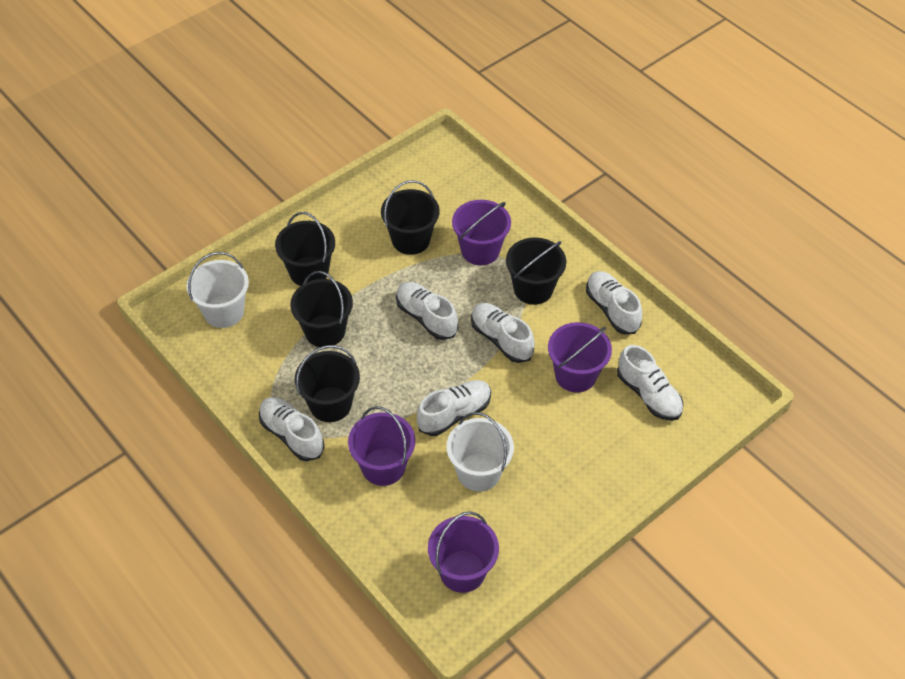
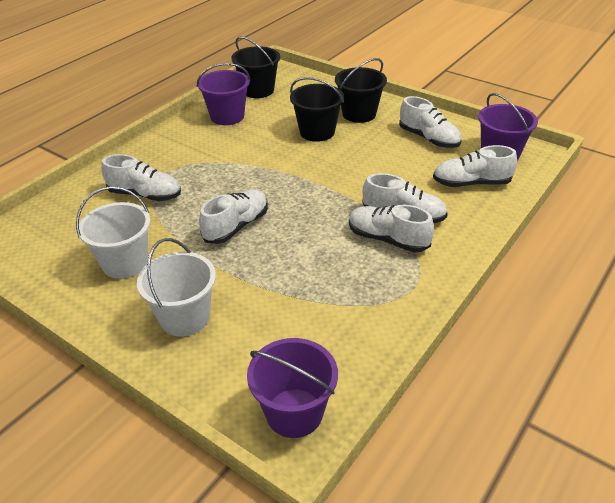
black bucket: 5 -> 3
purple bucket: 4 -> 3

